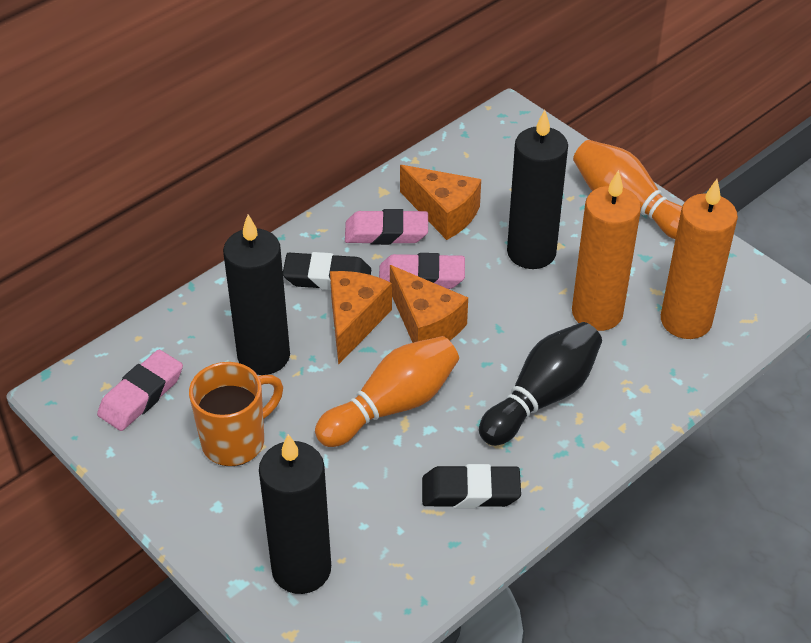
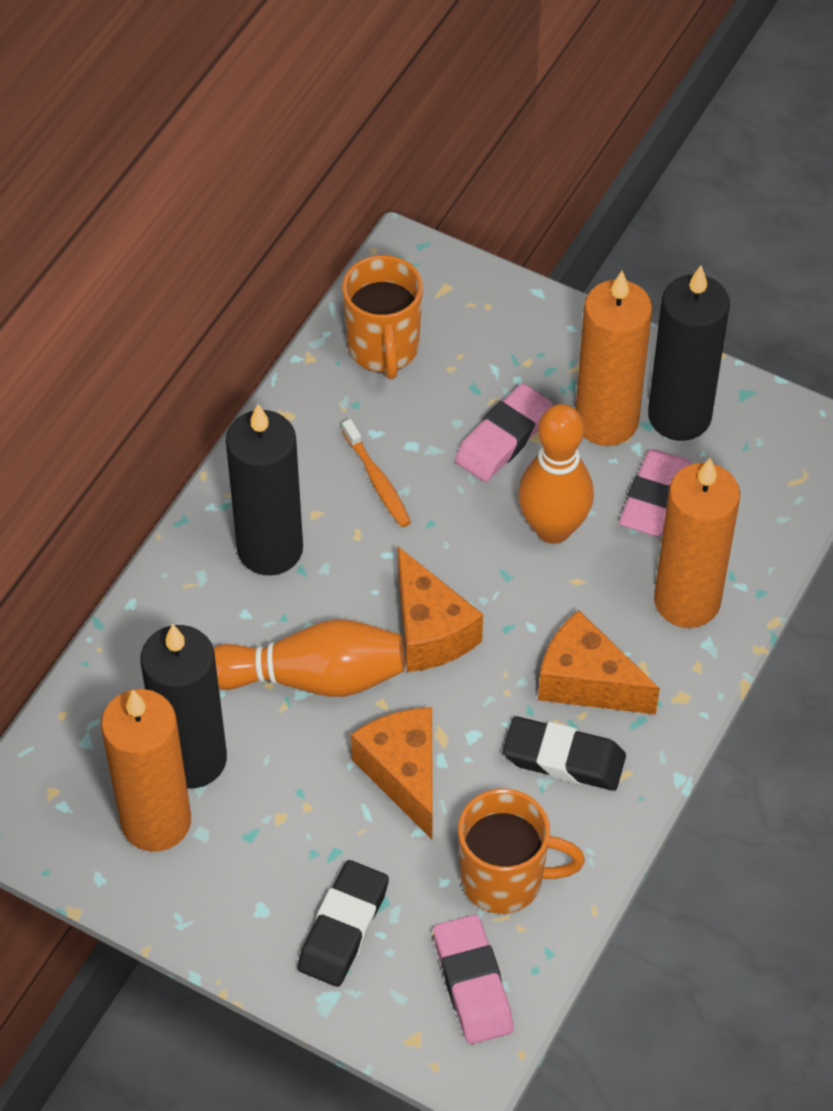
black bowling pin: 1 -> 0
orange candle: 2 -> 3
orange mug: 1 -> 2
orange toothbrush: 0 -> 1

